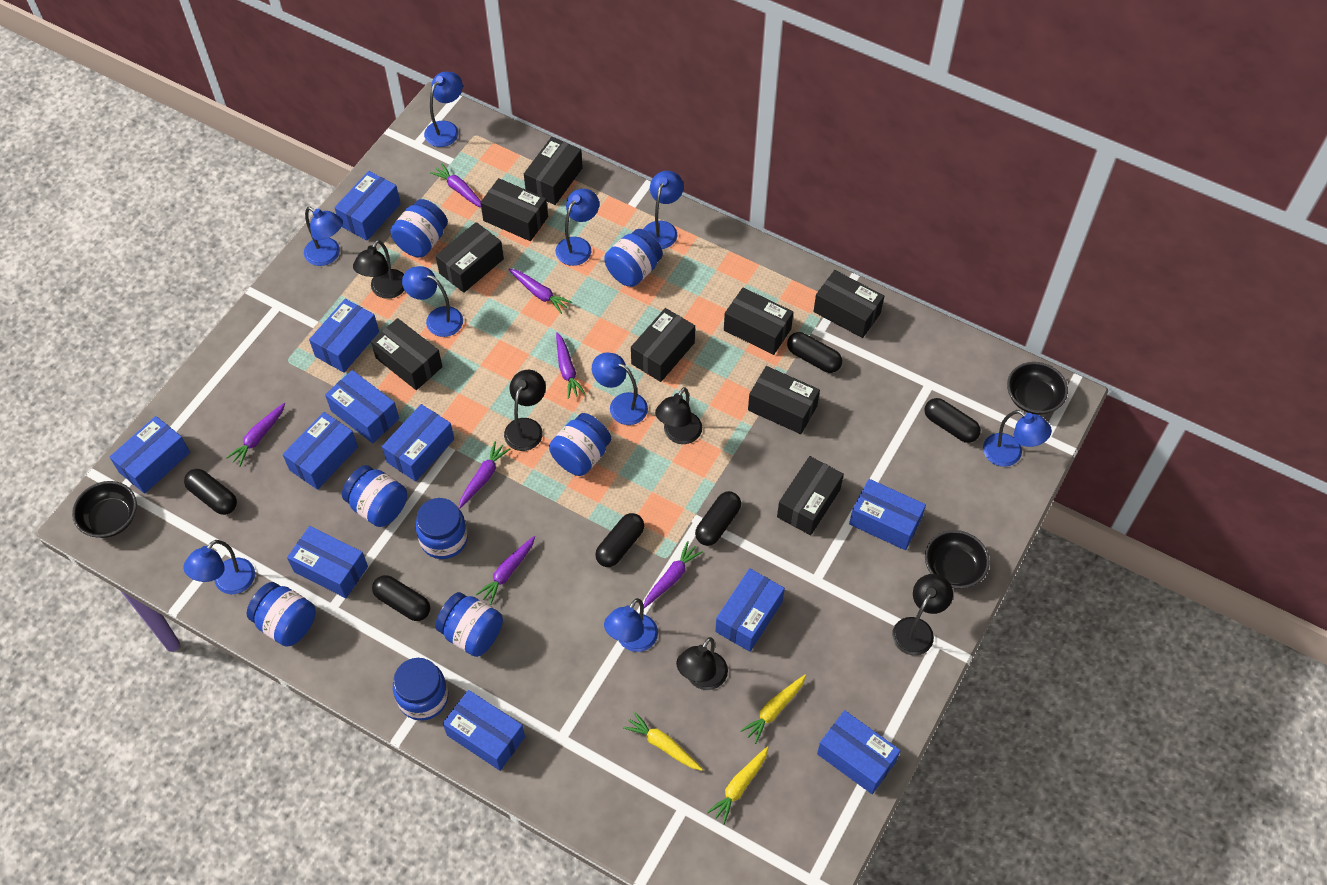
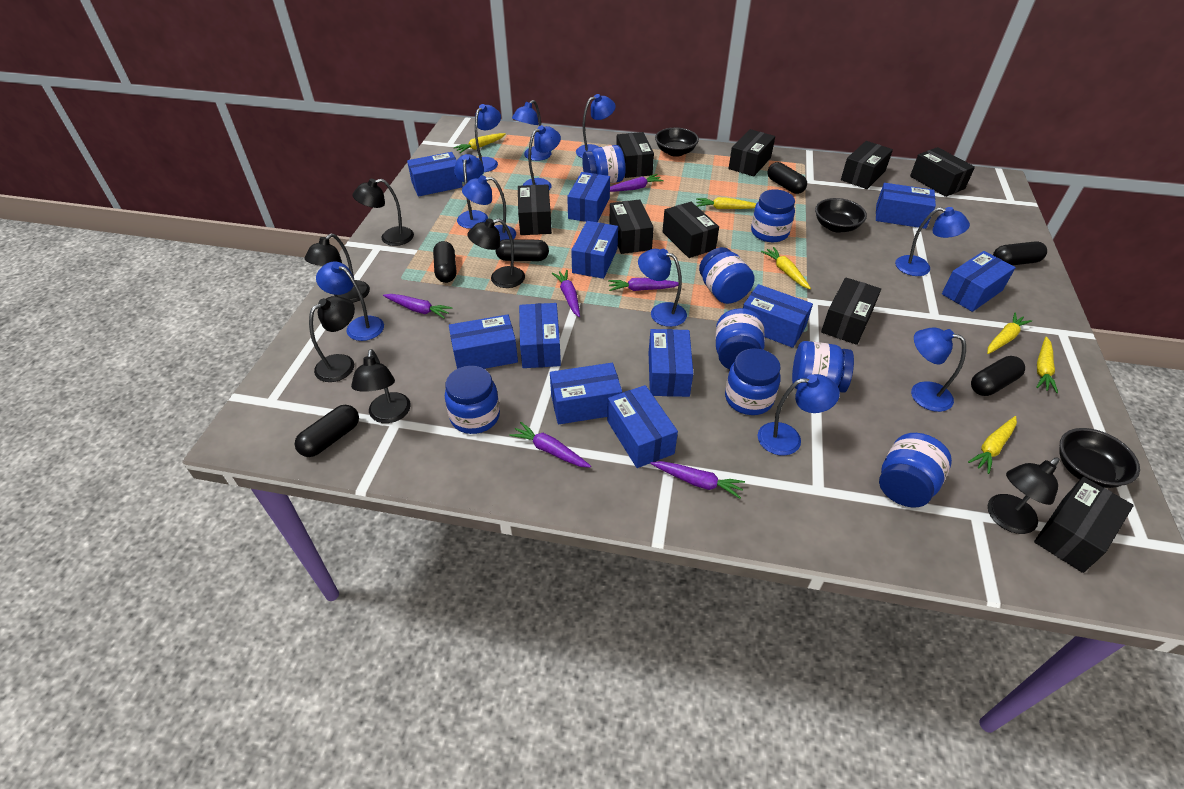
black lamp: 5 -> 6
blue lamp: 9 -> 11
purple carrot: 7 -> 6
yellow carrot: 3 -> 6

